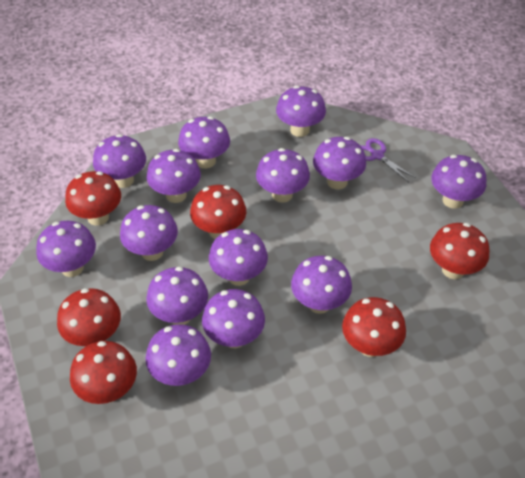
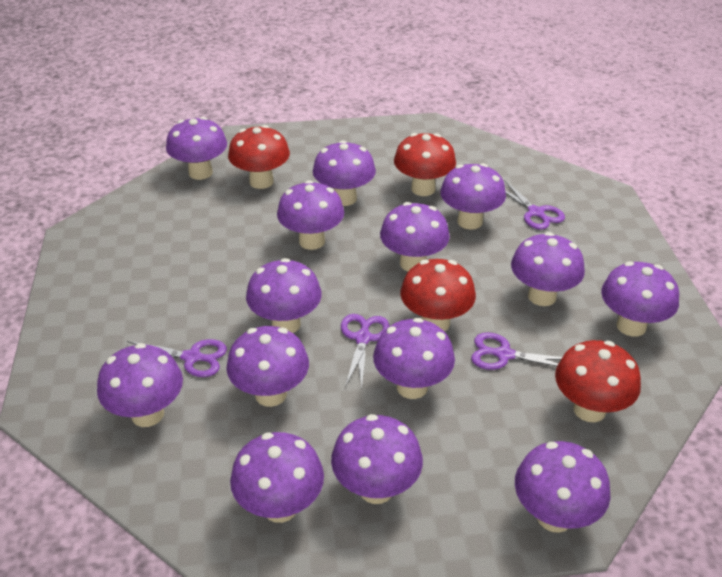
purple scissors: 1 -> 4
red mushroom: 6 -> 4

